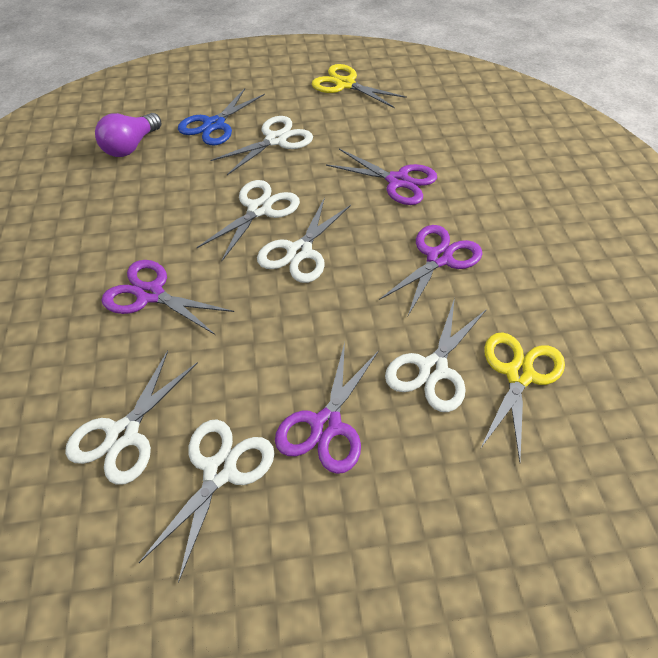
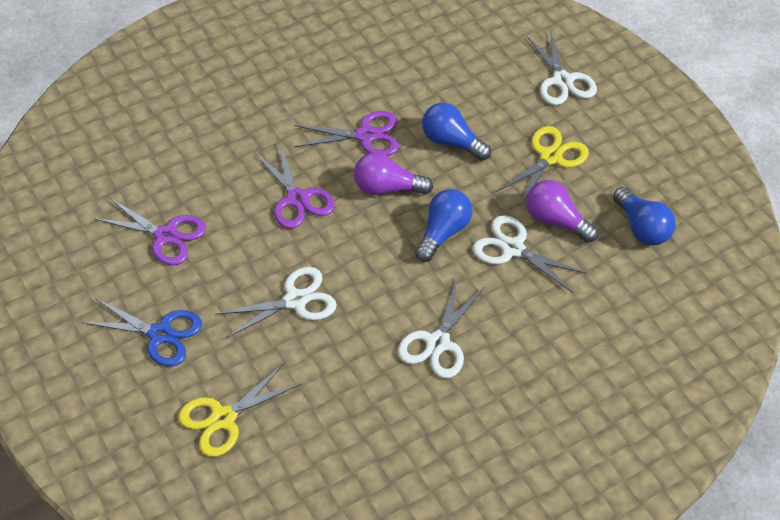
blue light bulb: 0 -> 3
purple light bulb: 1 -> 2
purple scissors: 4 -> 3
white scissors: 6 -> 4

